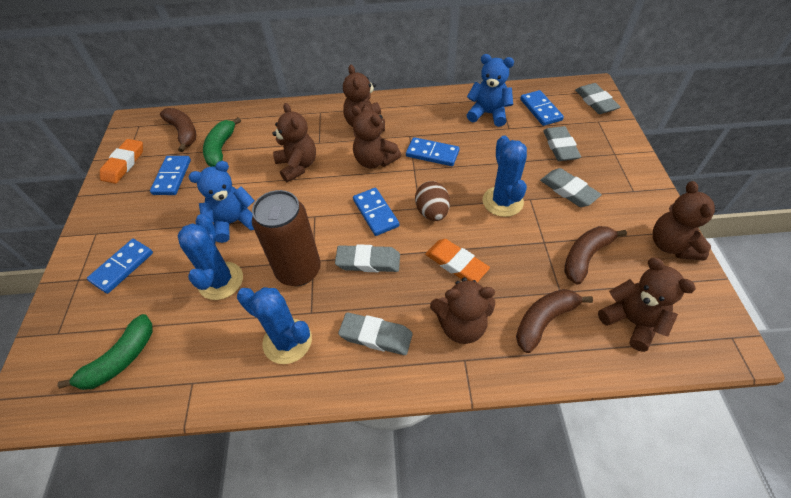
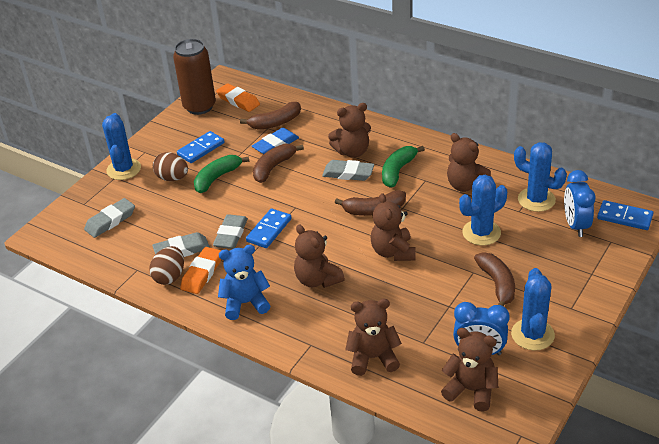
blue cactus: 3 -> 4
blue clock: 0 -> 2
blue domino: 5 -> 3
blue eraser: 0 -> 1
blue teddy bear: 2 -> 1
brown banana: 3 -> 4
brown egg: 1 -> 2
grey eraser: 5 -> 4

